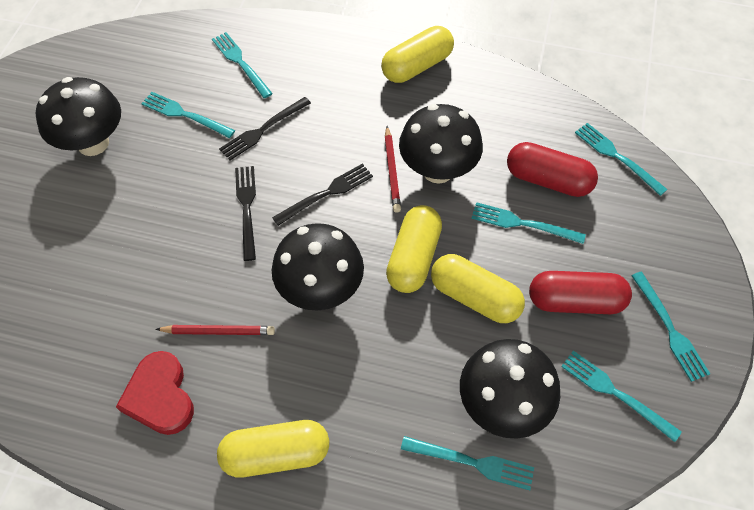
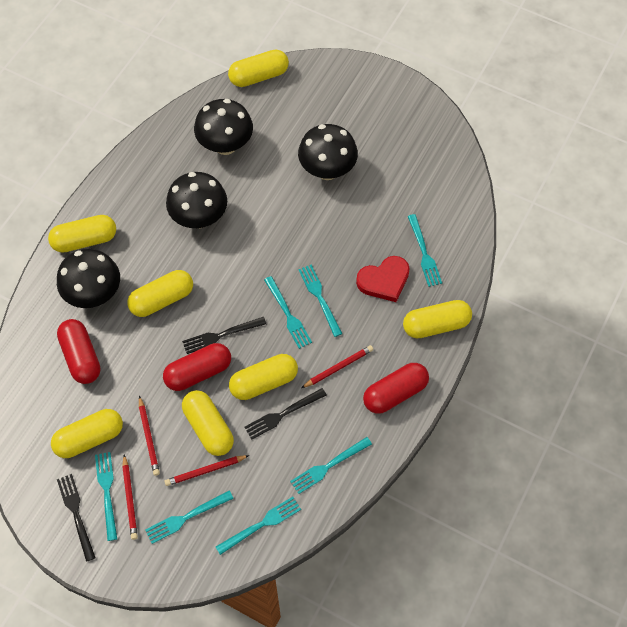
red capsule: 2 -> 3
red pencil: 2 -> 4
yellow capsule: 4 -> 7

